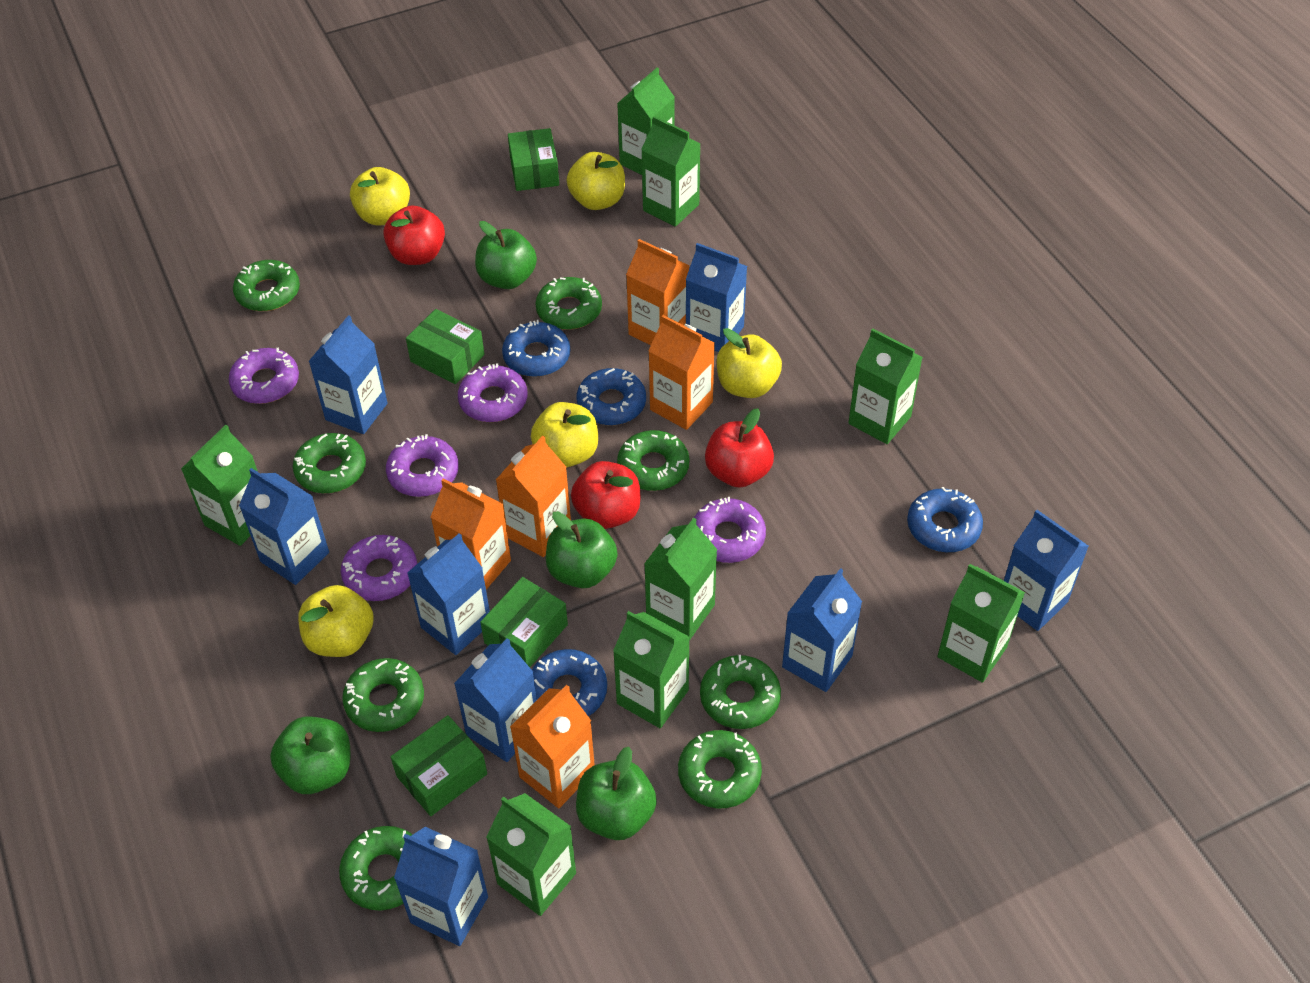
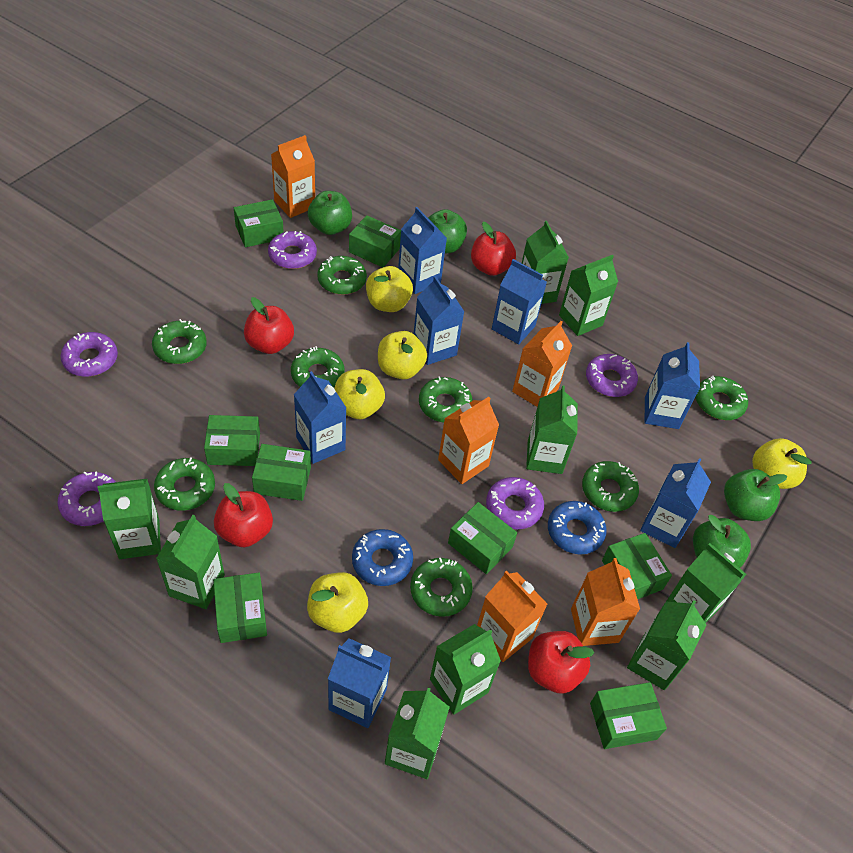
blue carton: 8 -> 7
blue donut: 4 -> 2
green box: 4 -> 8
green carton: 8 -> 9
red apple: 3 -> 4

